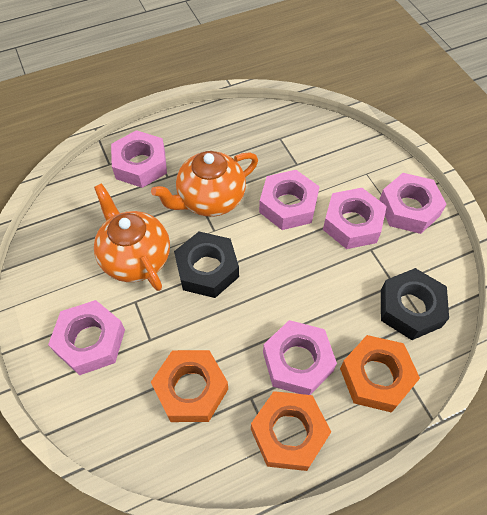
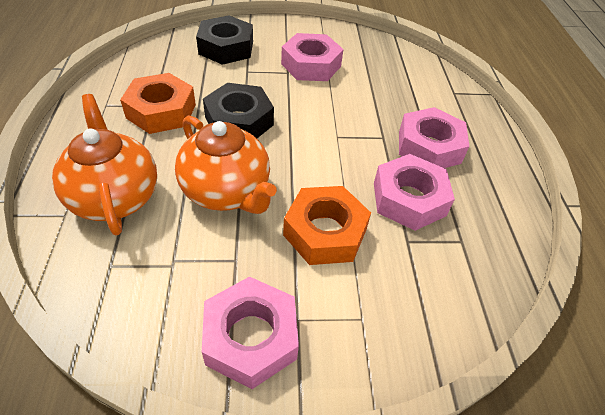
orange nut: 3 -> 2
pink nut: 6 -> 4

